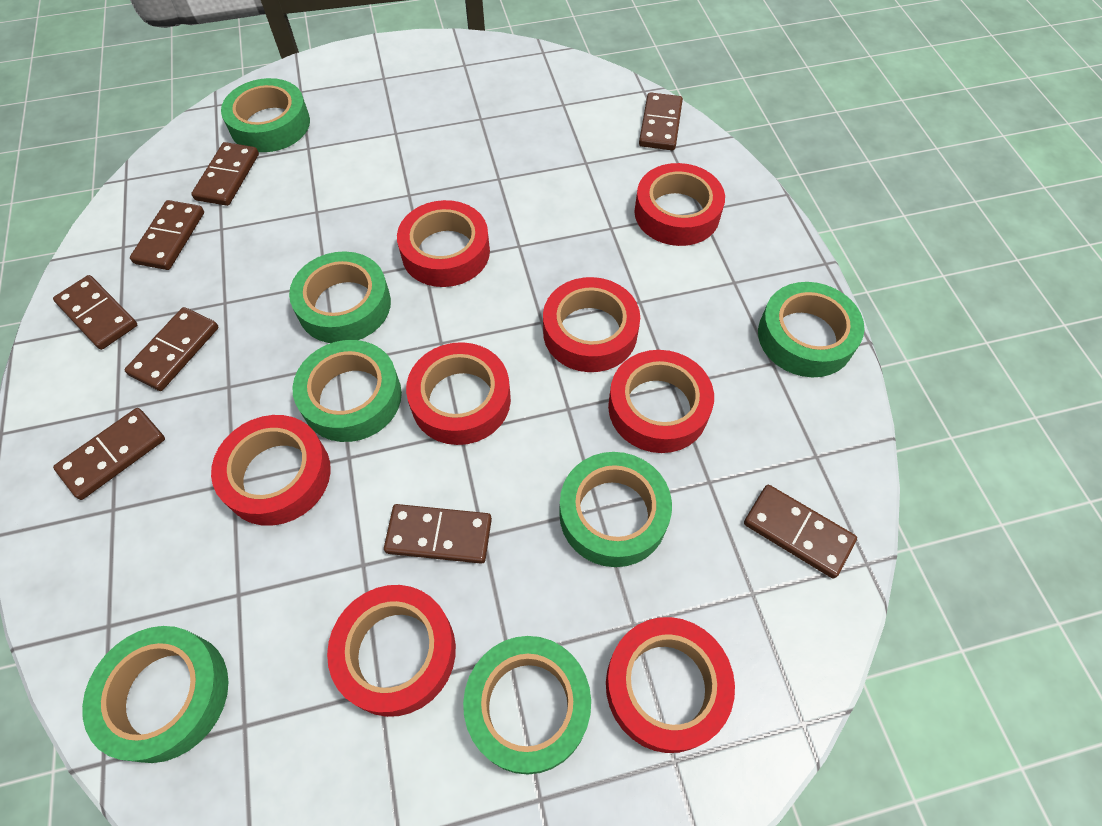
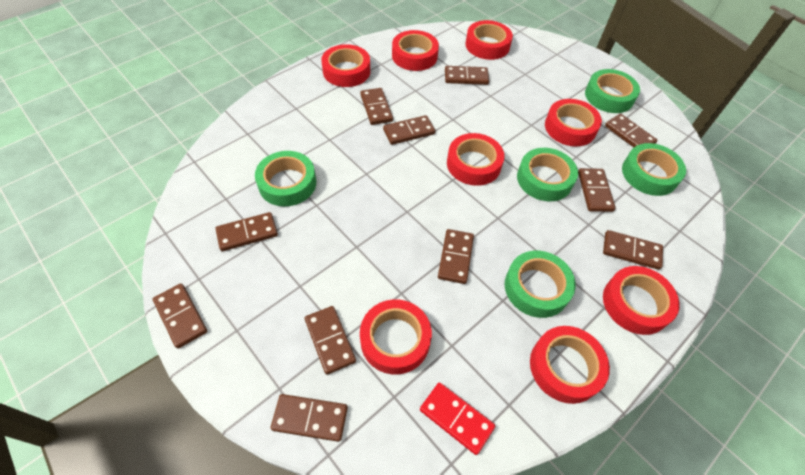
brown domino: 8 -> 11
green tape: 7 -> 5
red domino: 0 -> 1

